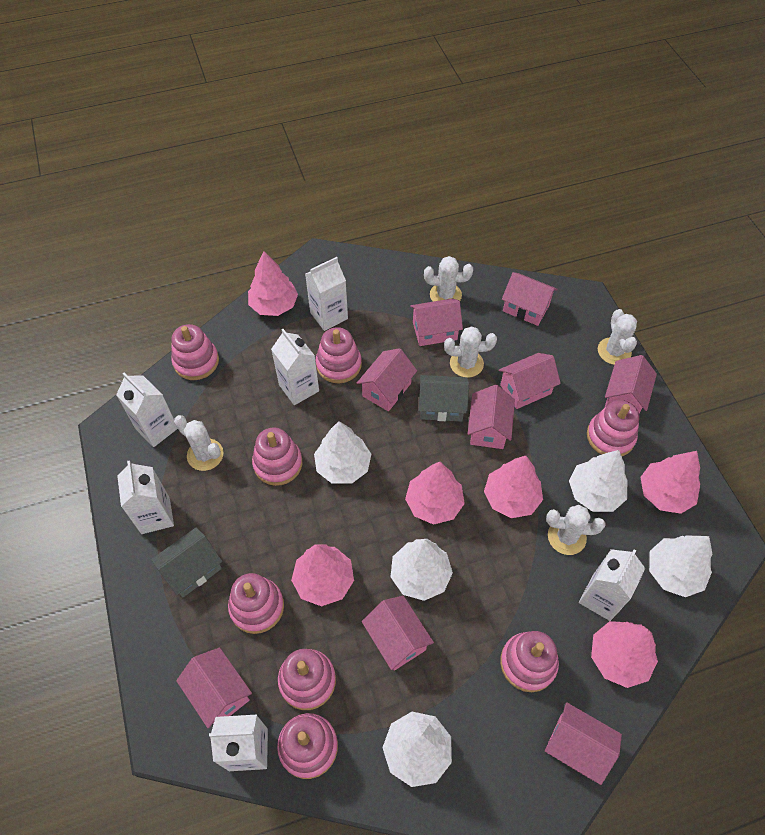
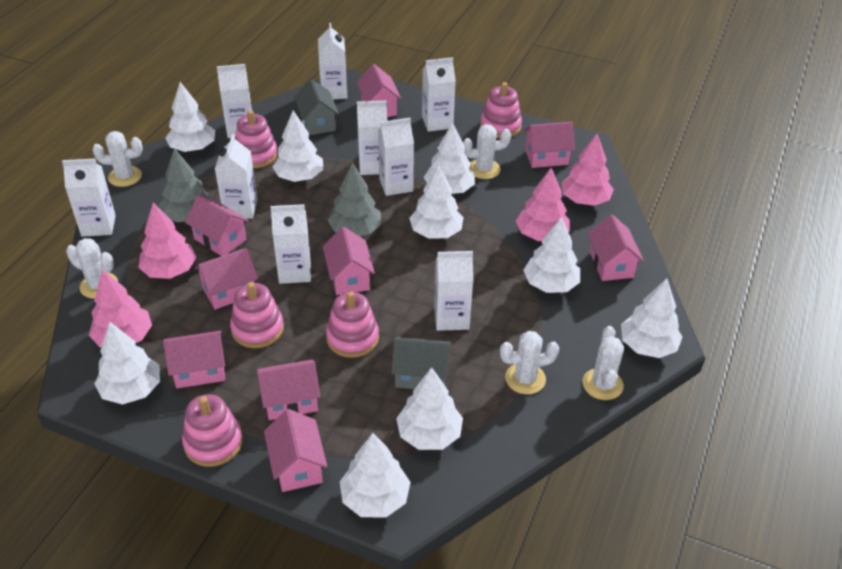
grey tree: 0 -> 2
pink stacking toy: 8 -> 5
pink tree: 6 -> 4
white carton: 6 -> 9
white tree: 5 -> 9

